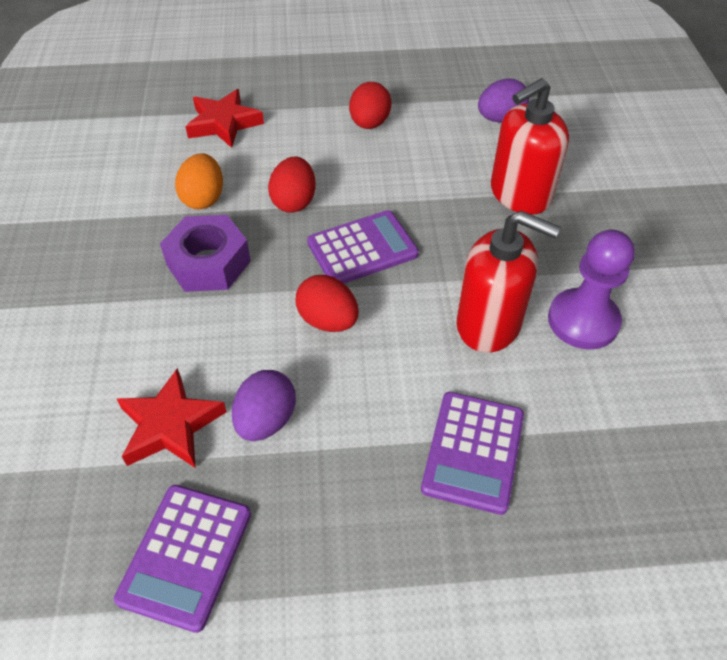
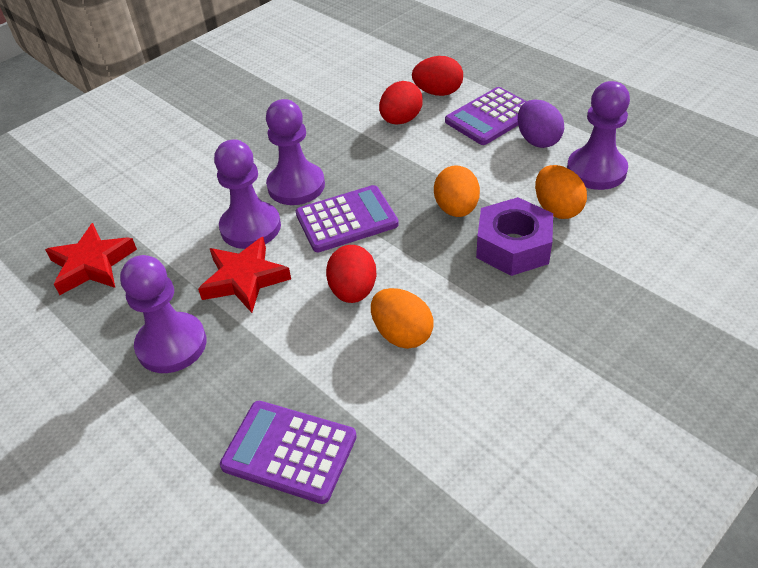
orange egg: 1 -> 3
purple egg: 2 -> 1
purple pawn: 1 -> 4
red soap dispenser: 2 -> 0

